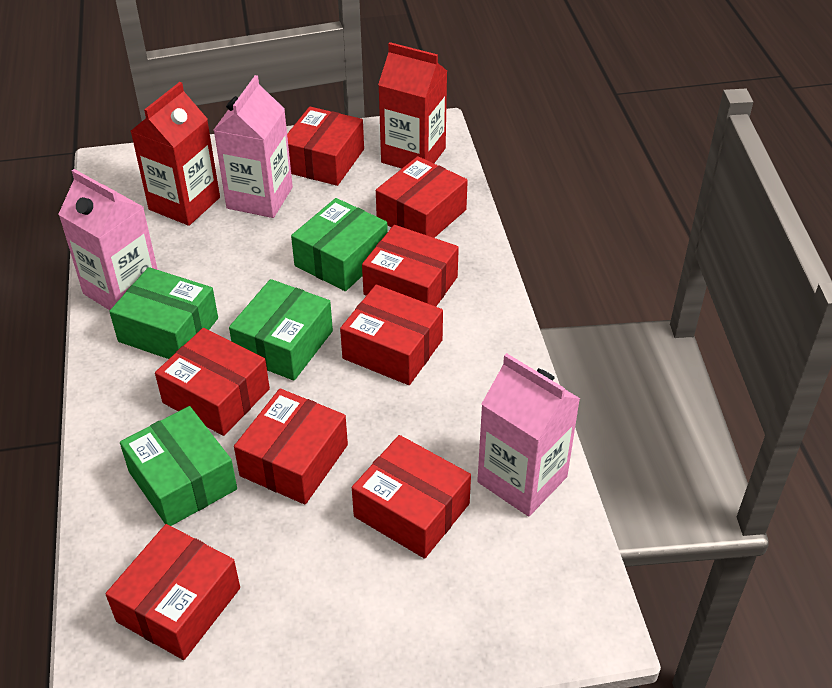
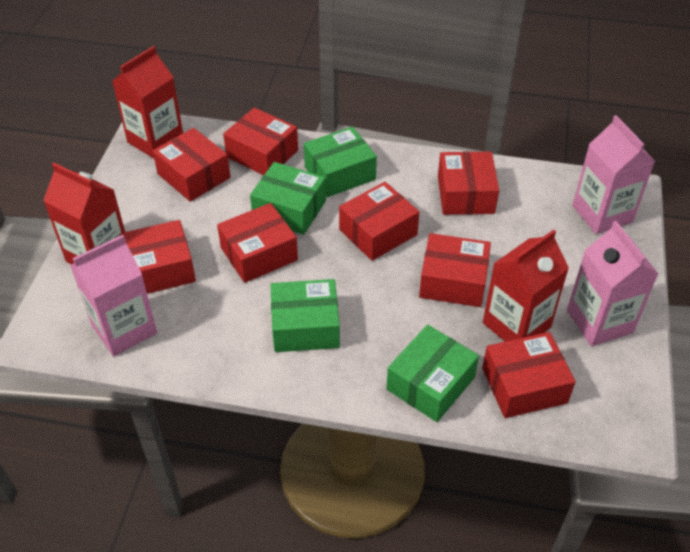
red carton: 2 -> 3

